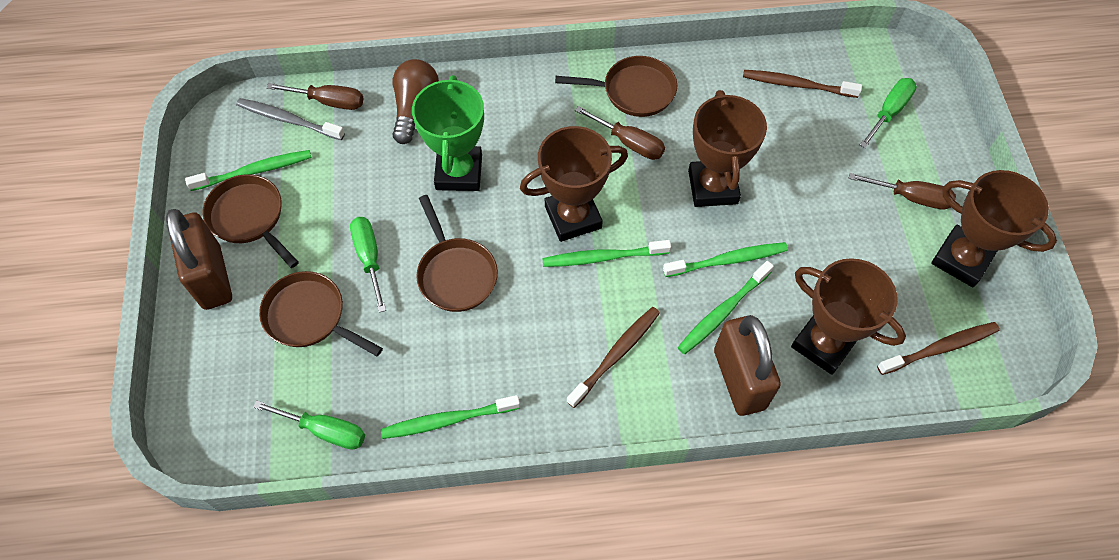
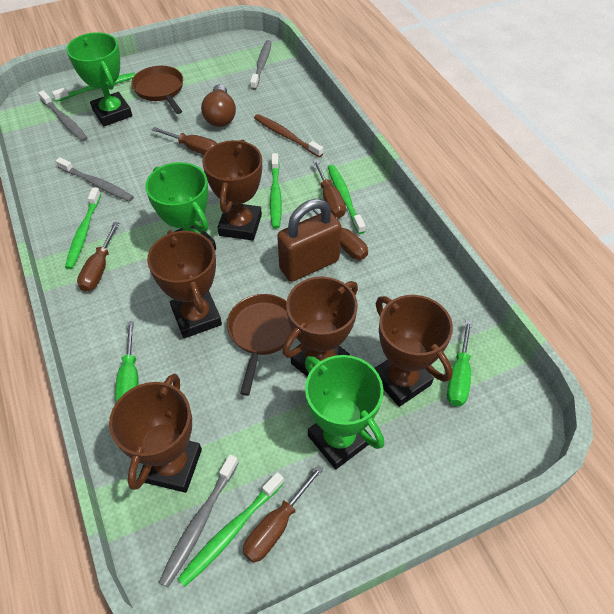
brown padlock: 2 -> 1
brown pan: 4 -> 2
brown screwdriver: 3 -> 5
brown toothbrush: 3 -> 1
brown trophy: 4 -> 5
green screwdriver: 3 -> 2
green trophy: 1 -> 3
grey toothbrush: 1 -> 4

